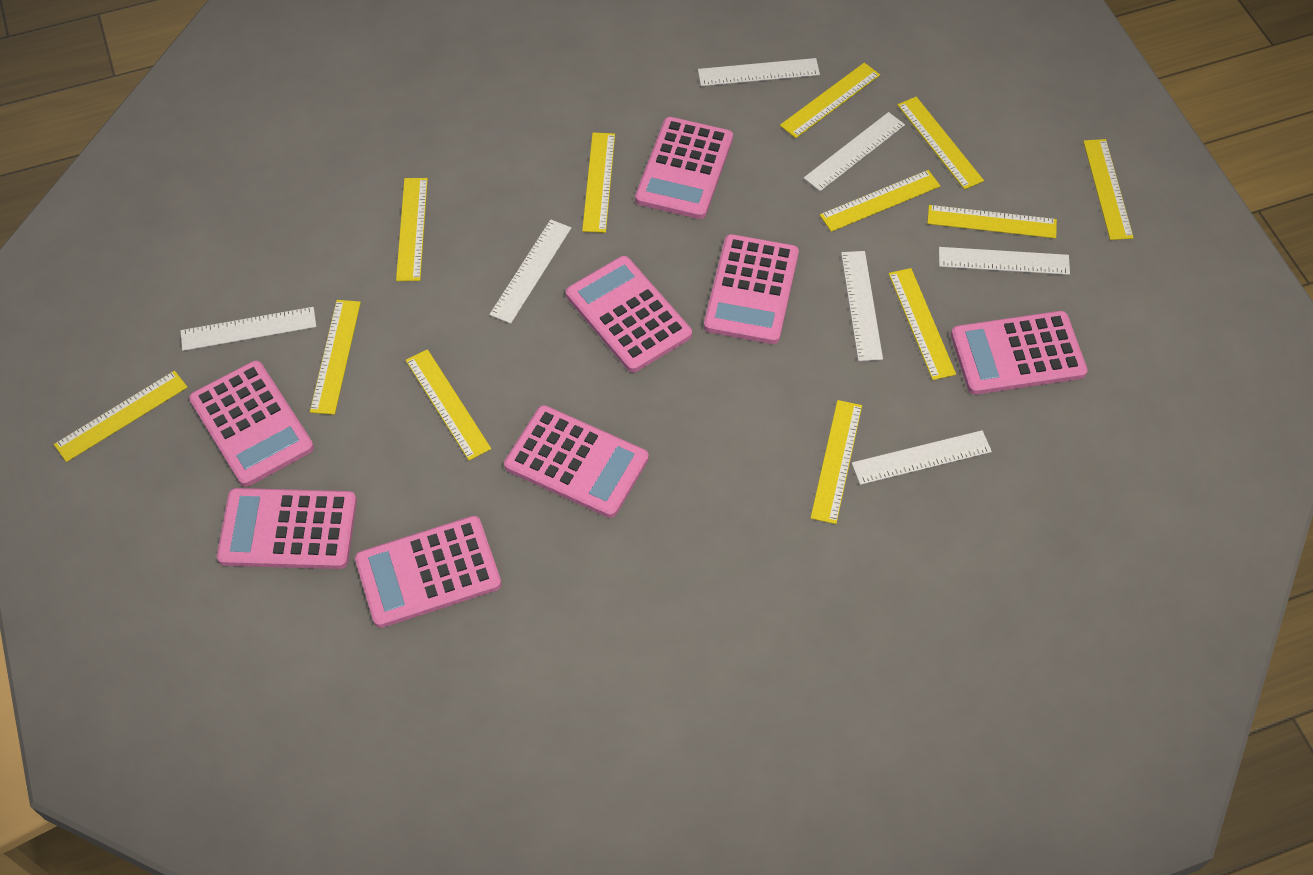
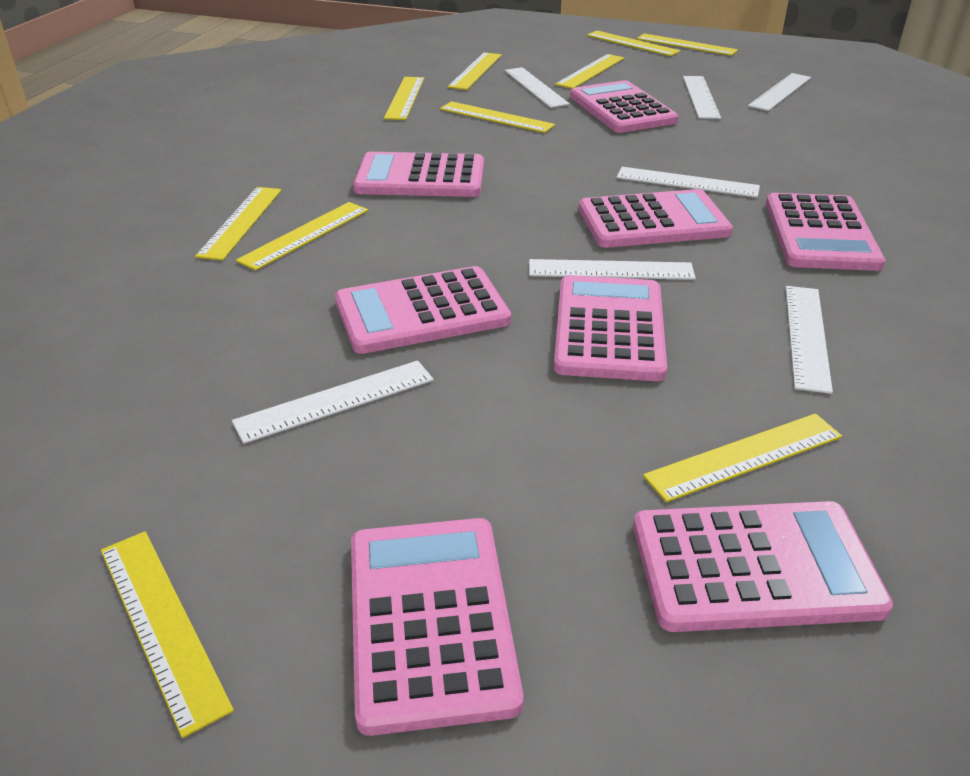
yellow ruler: 12 -> 10

